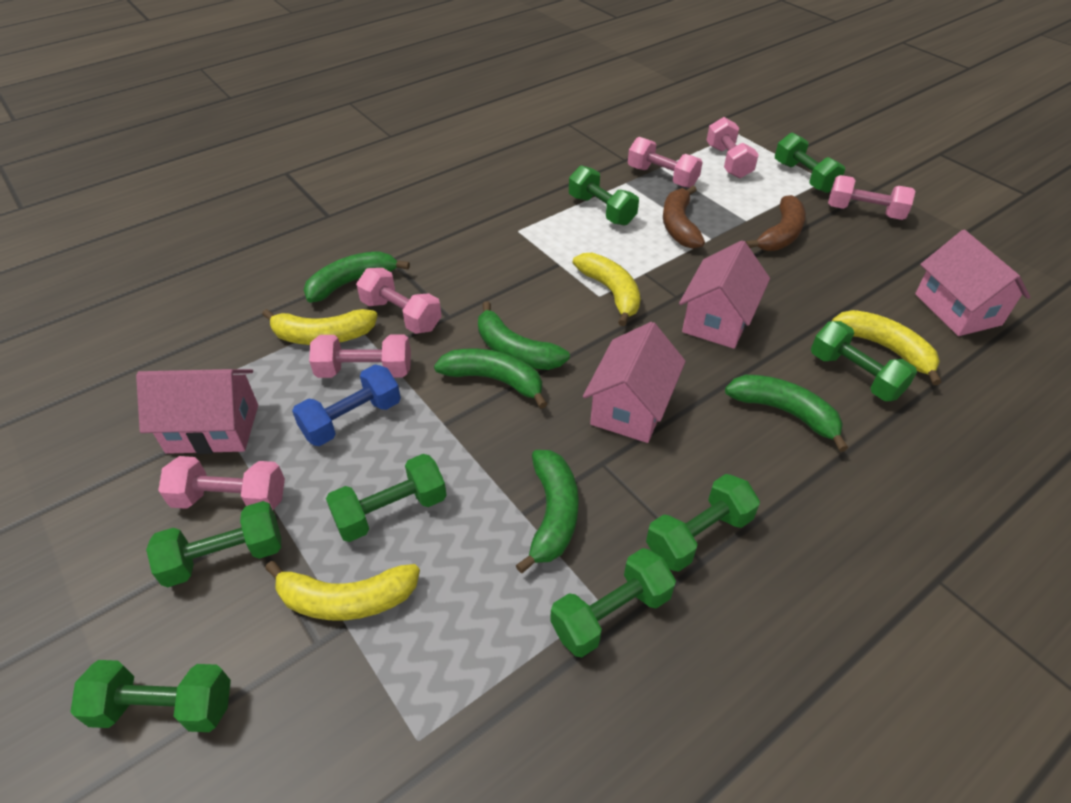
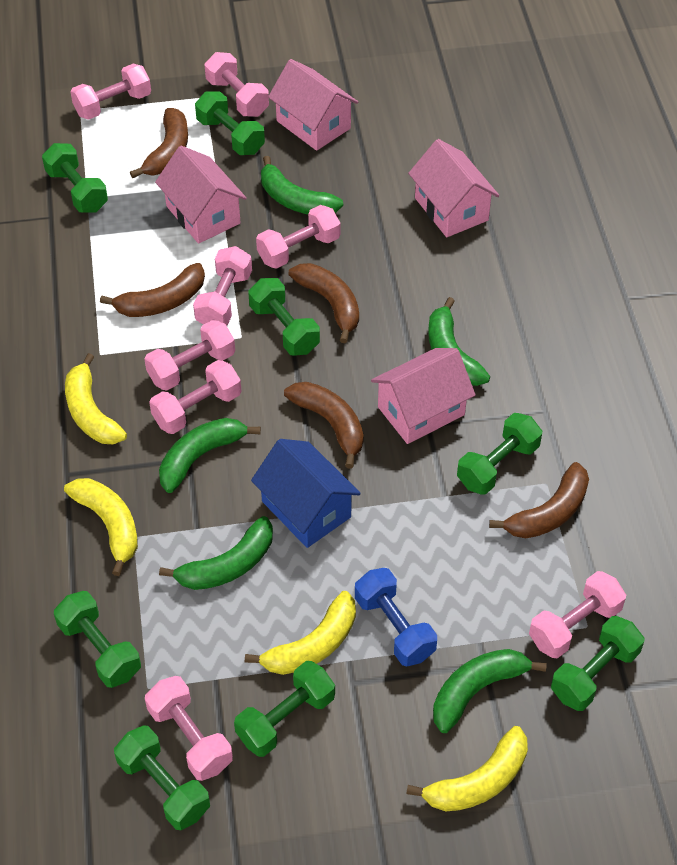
blue house: 0 -> 1
brown banana: 2 -> 5
pink dumbbell: 6 -> 8

